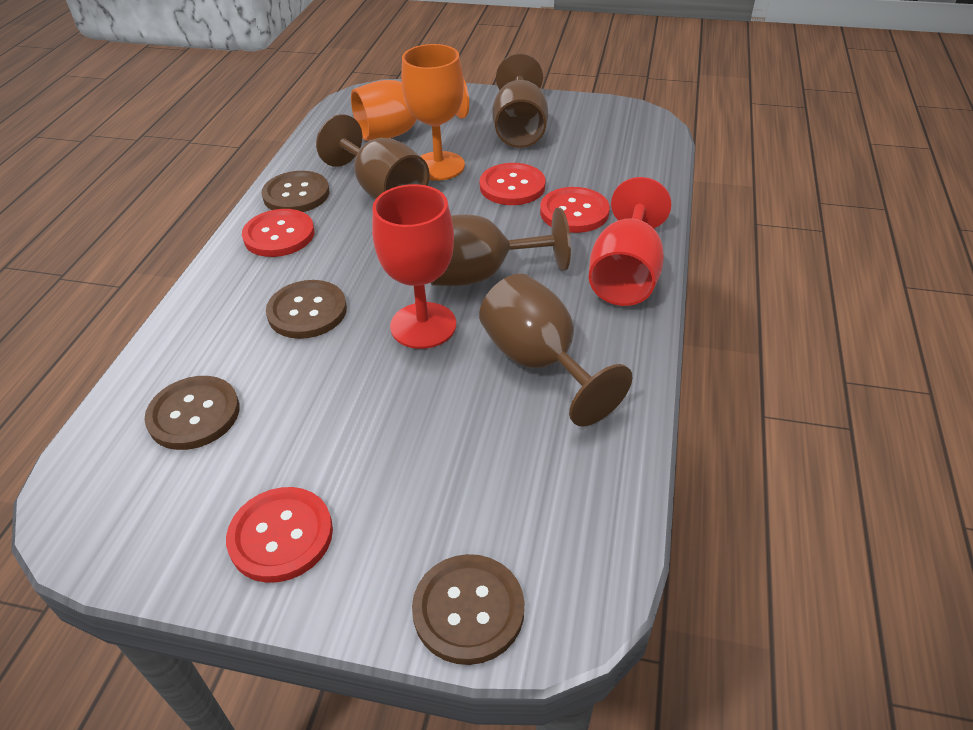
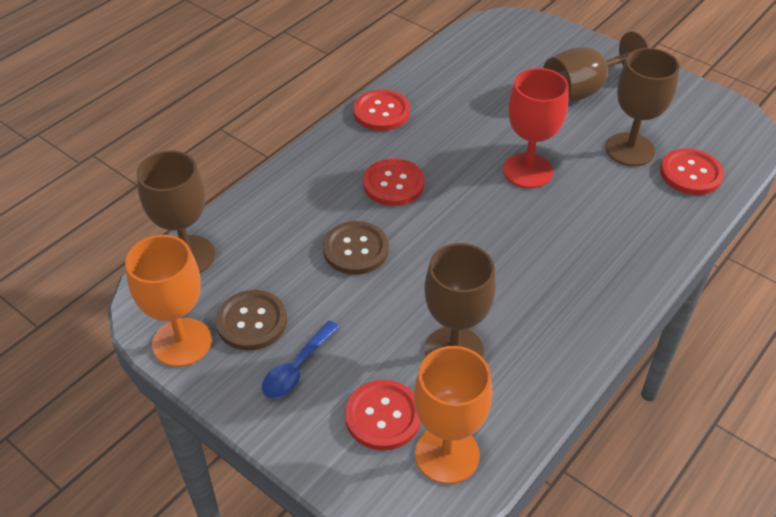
blue spoon: 0 -> 1
brown button: 4 -> 2
red goblet: 2 -> 1

